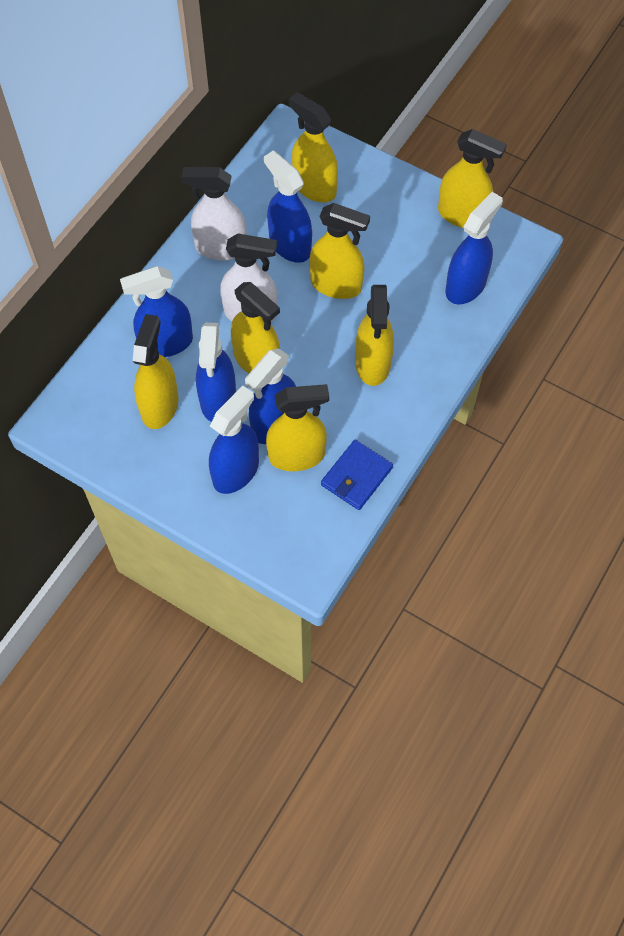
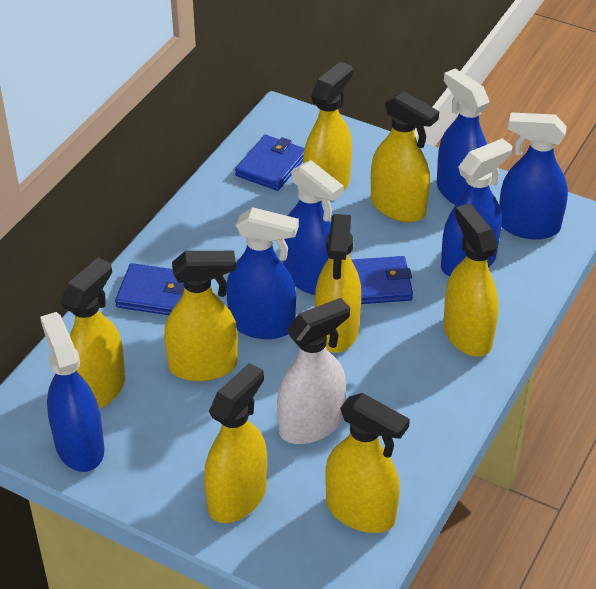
blue wallet: 1 -> 3
white spray bottle: 2 -> 1
yellow spray bottle: 7 -> 8

